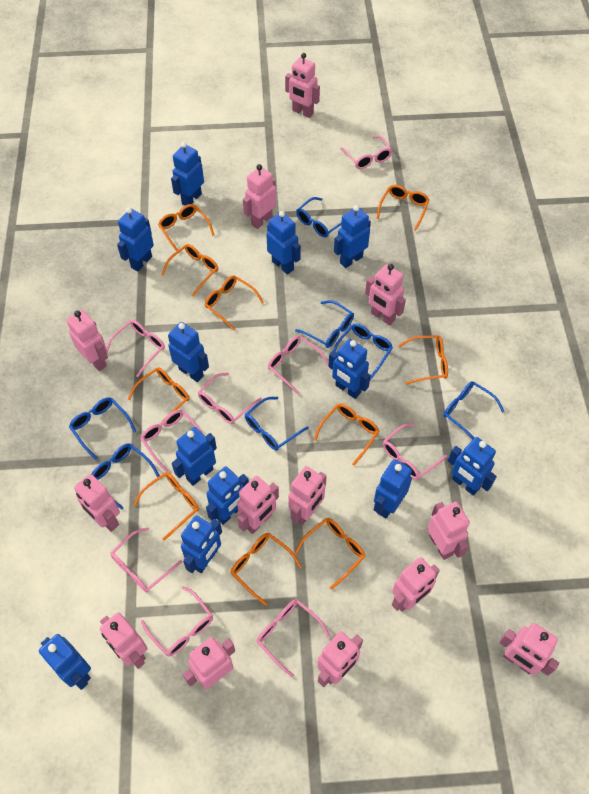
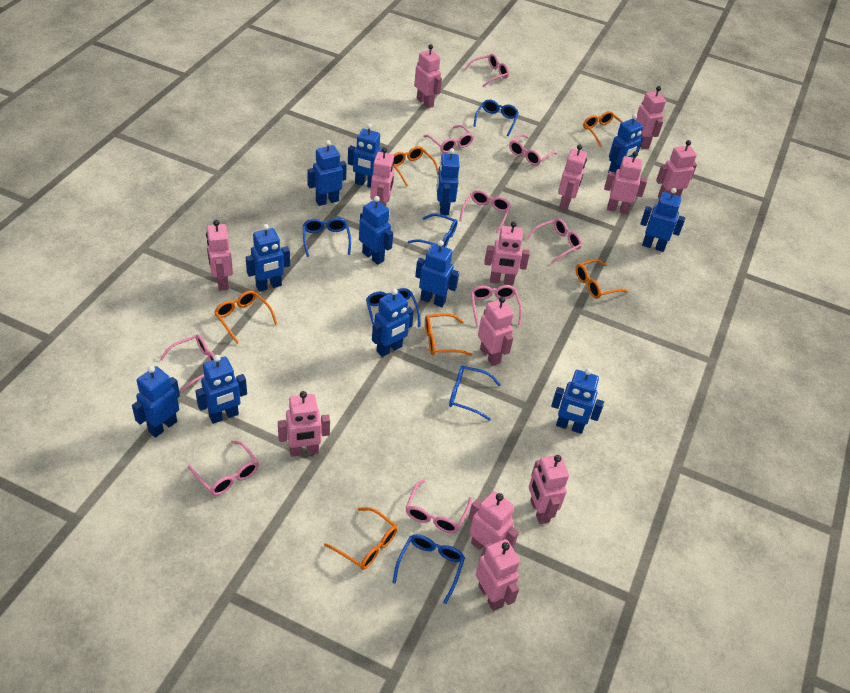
blue glasses: 7 -> 6
orange glasses: 10 -> 6

